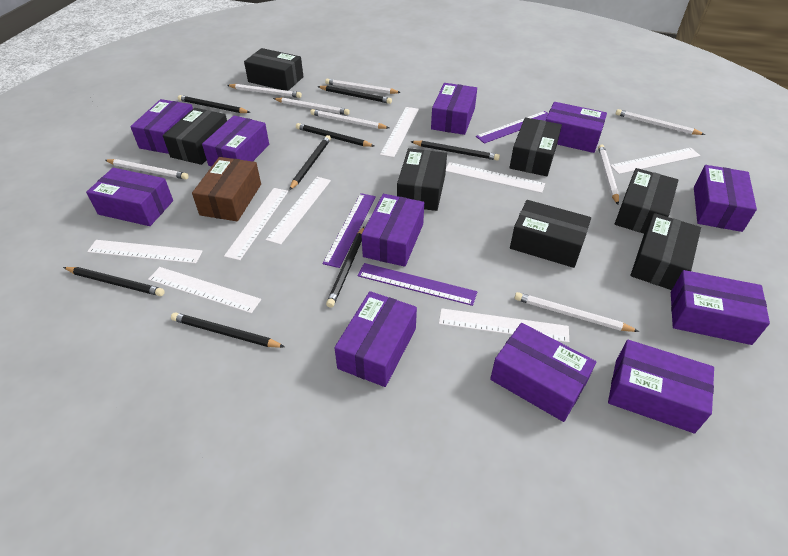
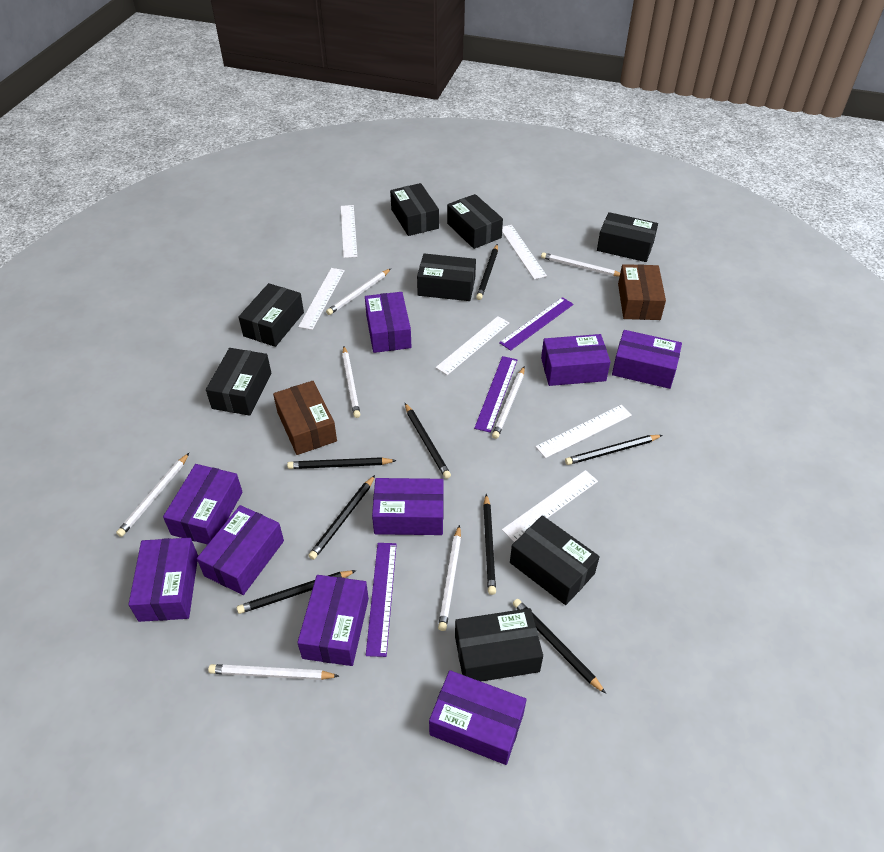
black box: 7 -> 8
brown box: 1 -> 2
purple box: 11 -> 9
white pencil: 8 -> 7
white ruler: 8 -> 6

